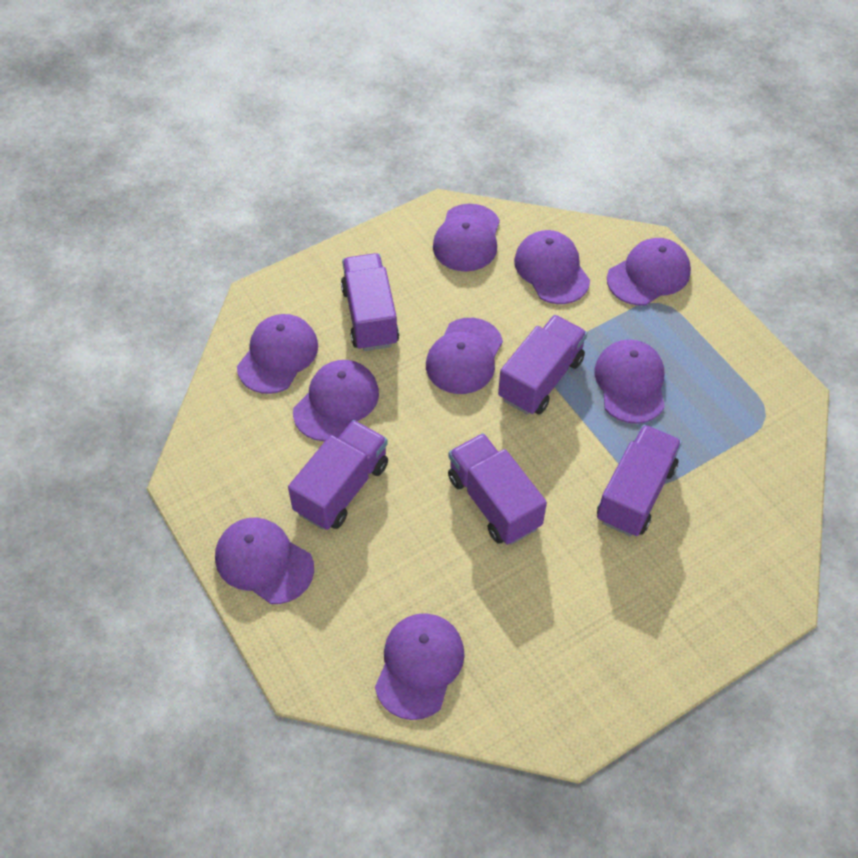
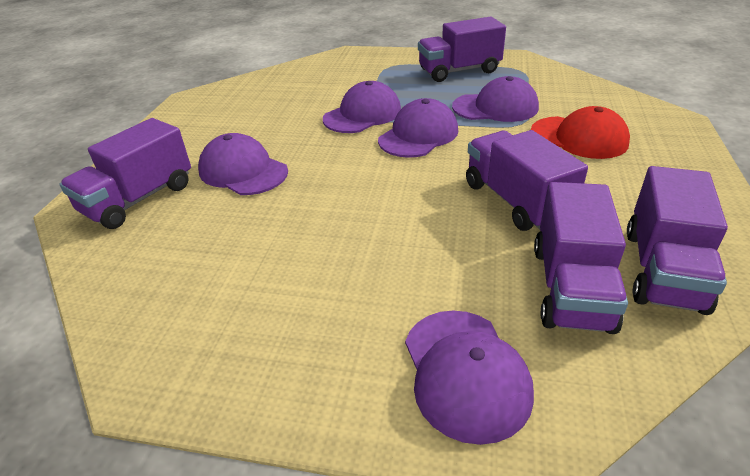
purple cap: 9 -> 5
red cap: 0 -> 1

